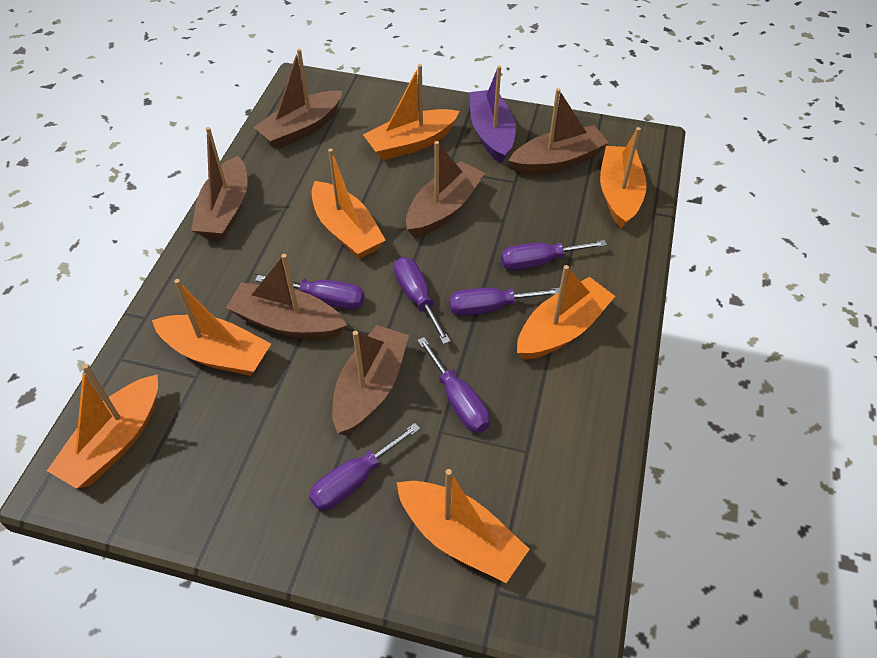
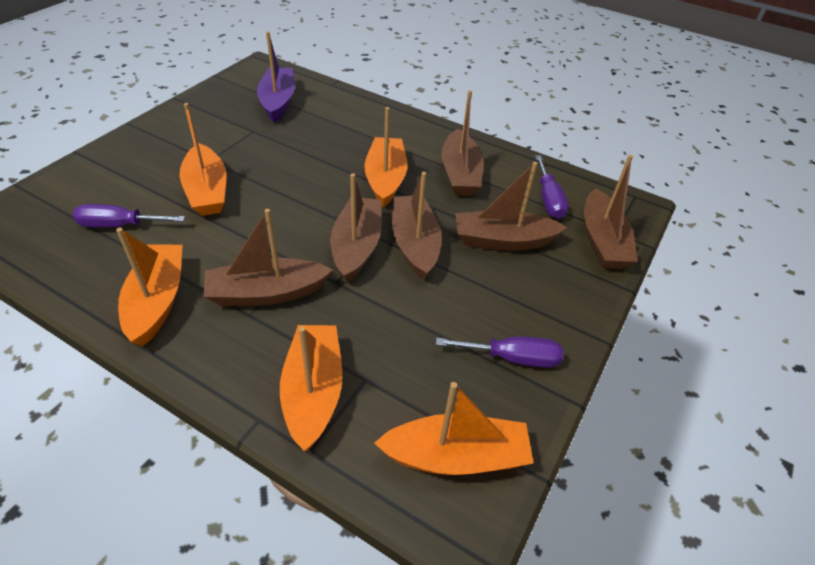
orange boat: 7 -> 5
purple screwdriver: 6 -> 3

